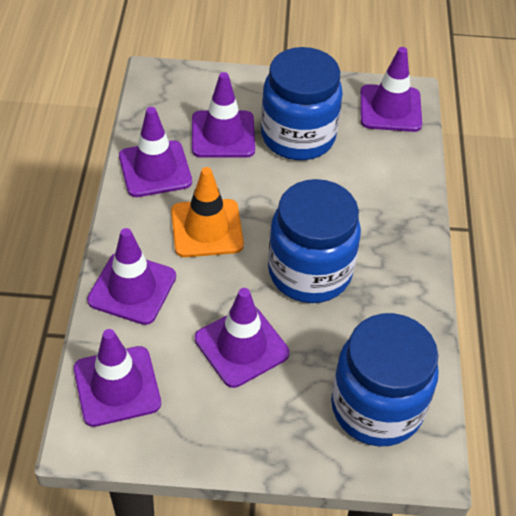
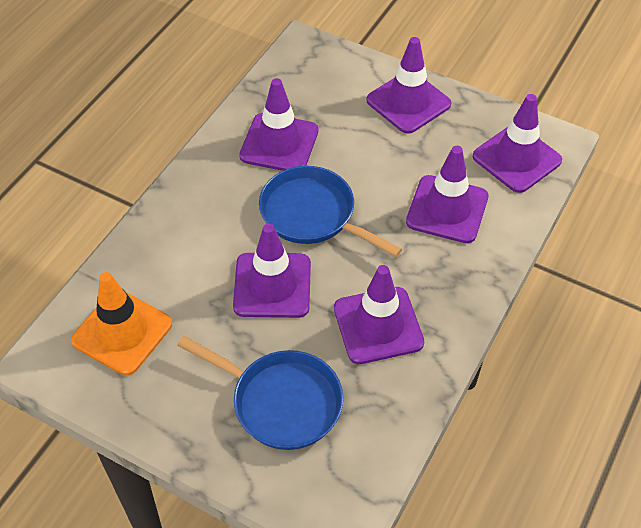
blue jar: 3 -> 0
blue pan: 0 -> 2

